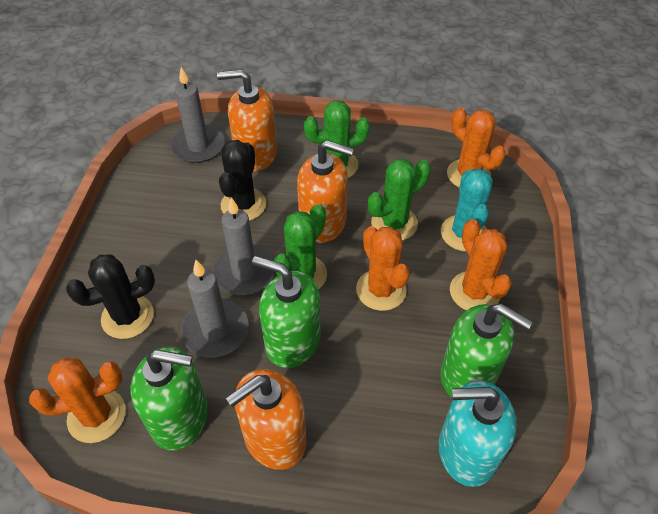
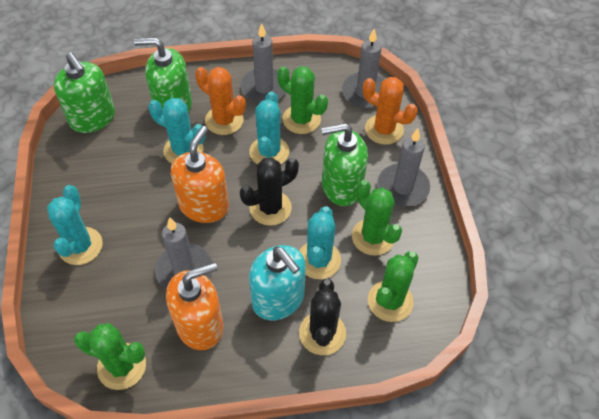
green cactus: 3 -> 4
grey candle: 3 -> 4
orange cactus: 4 -> 2
orange soap dispenser: 3 -> 2
turquoise cactus: 1 -> 4

